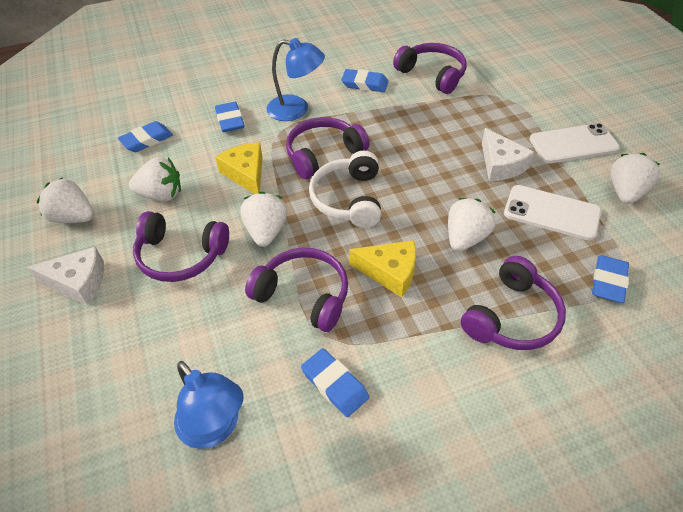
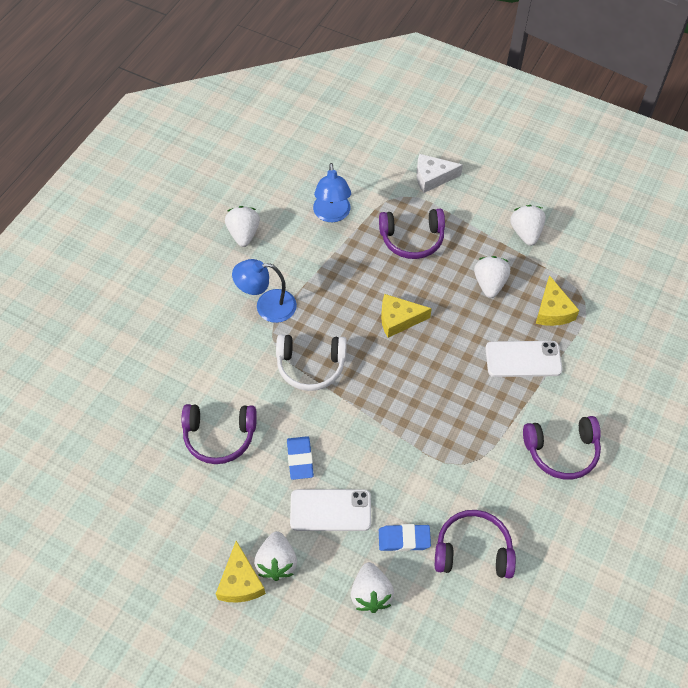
blue eraser: 5 -> 2
purple headphones: 5 -> 4
white cheese: 2 -> 1
yellow cheese: 2 -> 3

